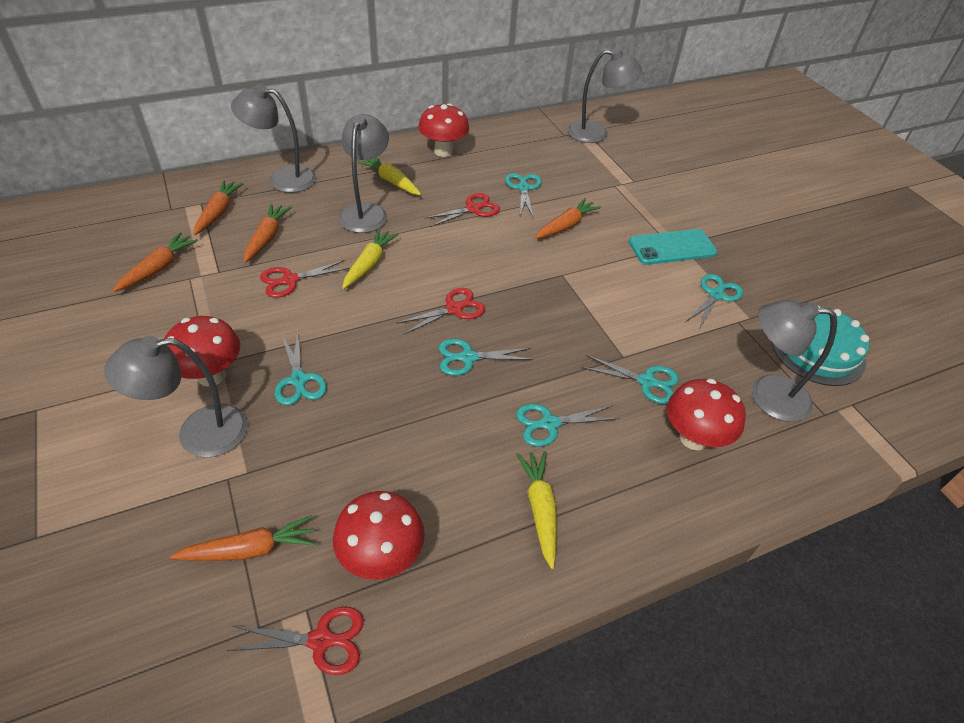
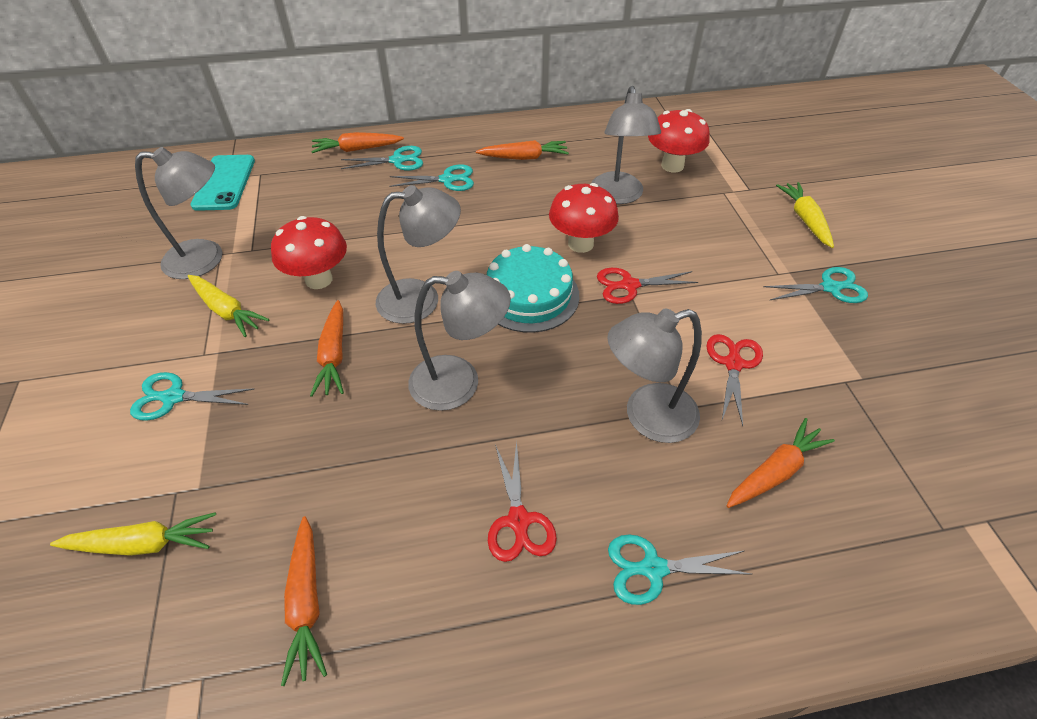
red mushroom: 4 -> 3
red scissors: 4 -> 3
turquoise scissors: 6 -> 5

